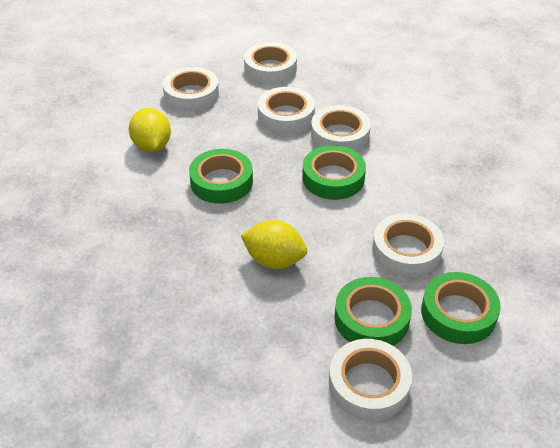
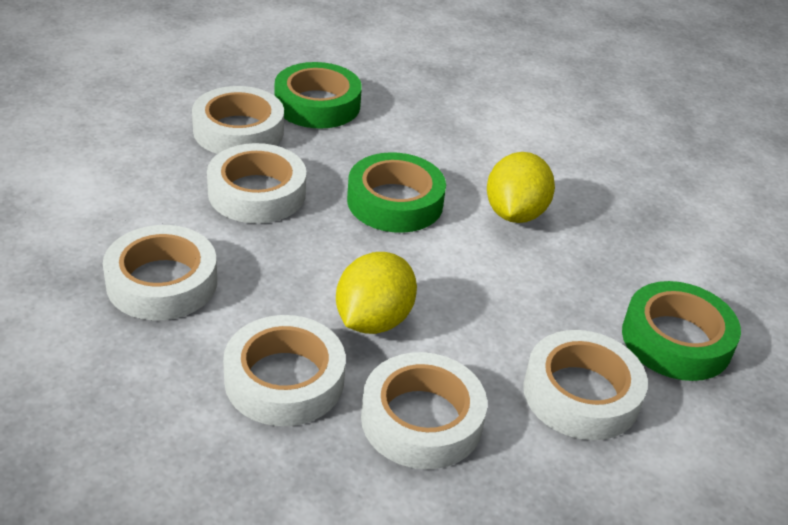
green tape: 4 -> 3

